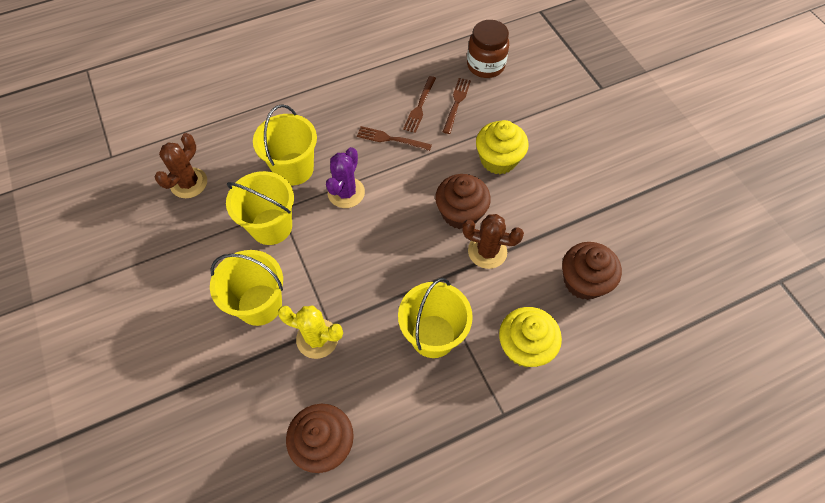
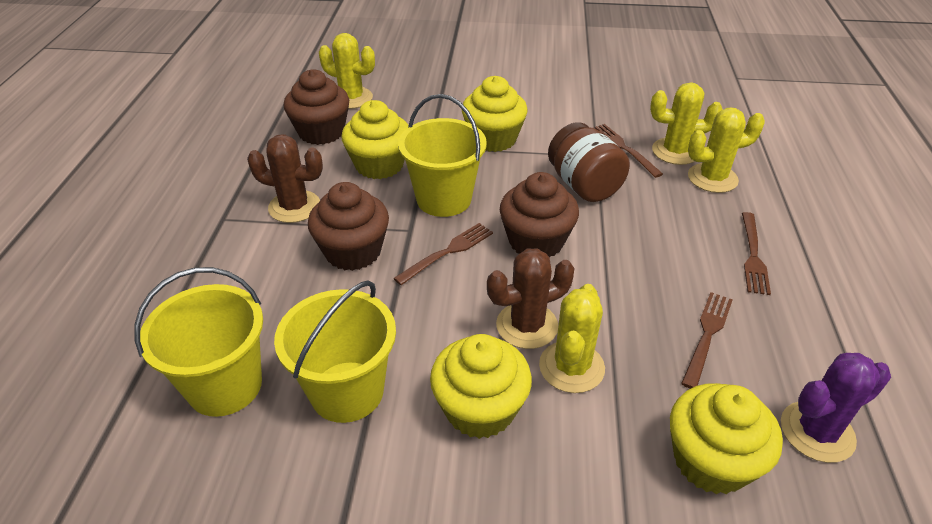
brown fork: 3 -> 4
yellow bucket: 4 -> 3
yellow cactus: 1 -> 4
yellow cupcake: 2 -> 4

